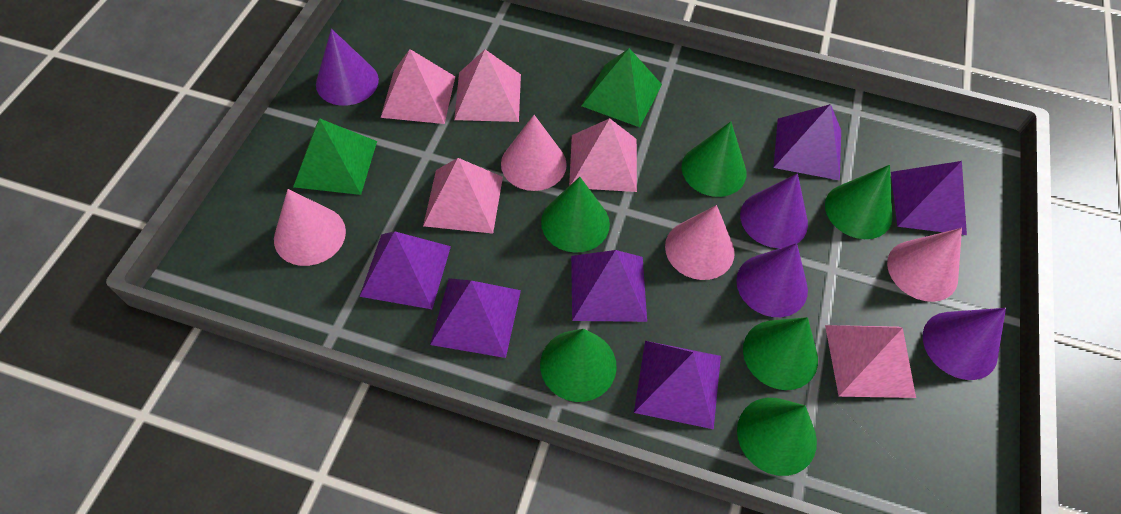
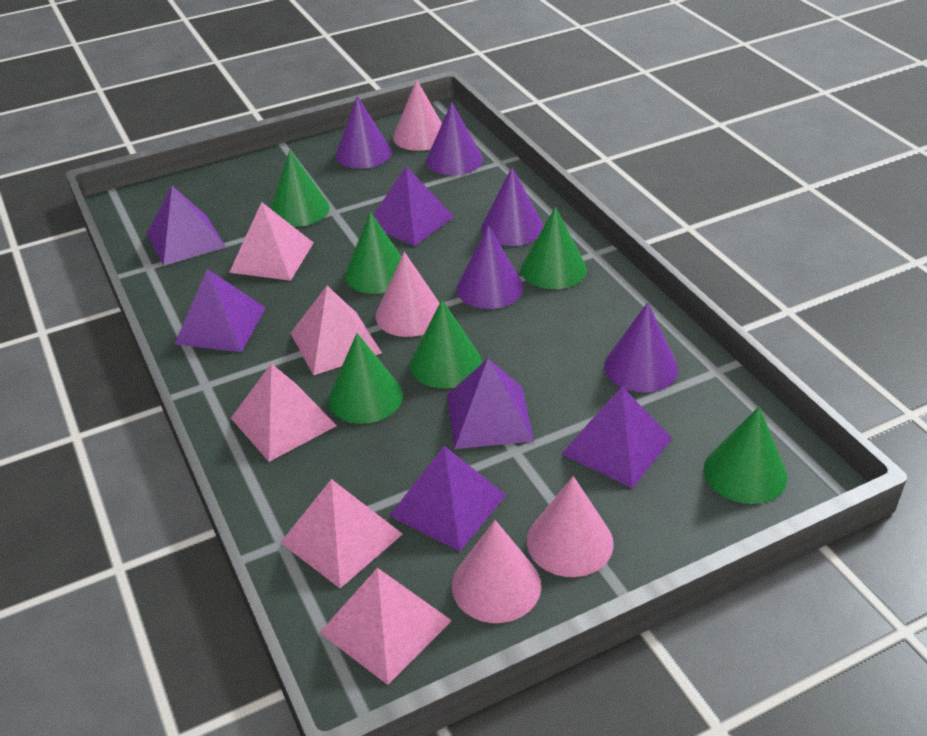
green pyramid: 2 -> 0
purple cone: 4 -> 5

